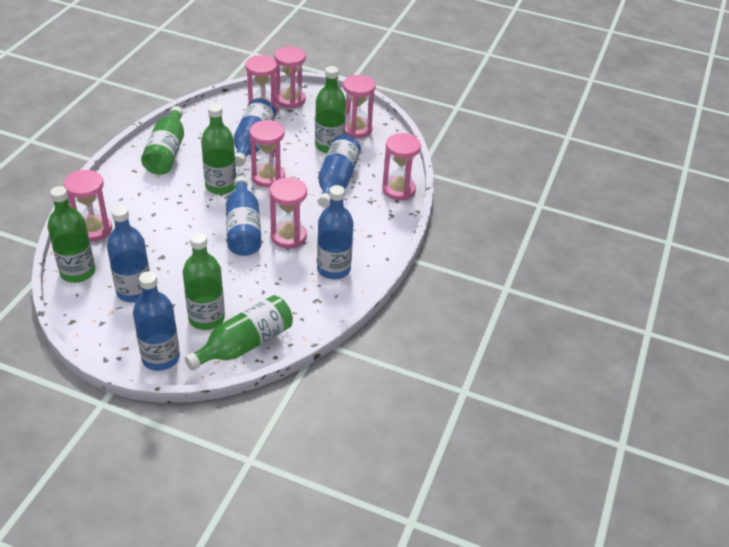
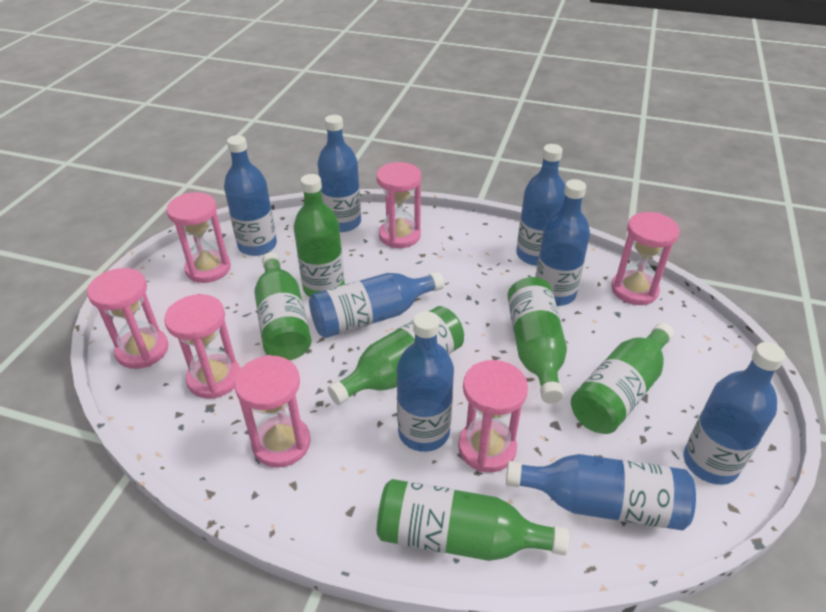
blue bottle: 6 -> 8

